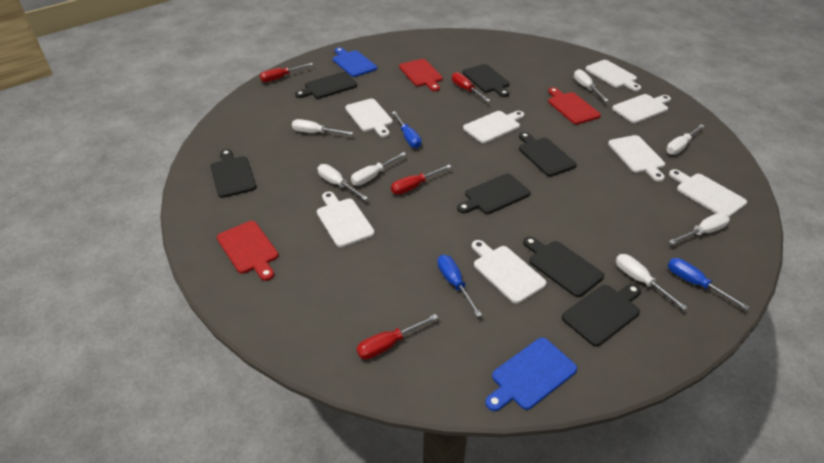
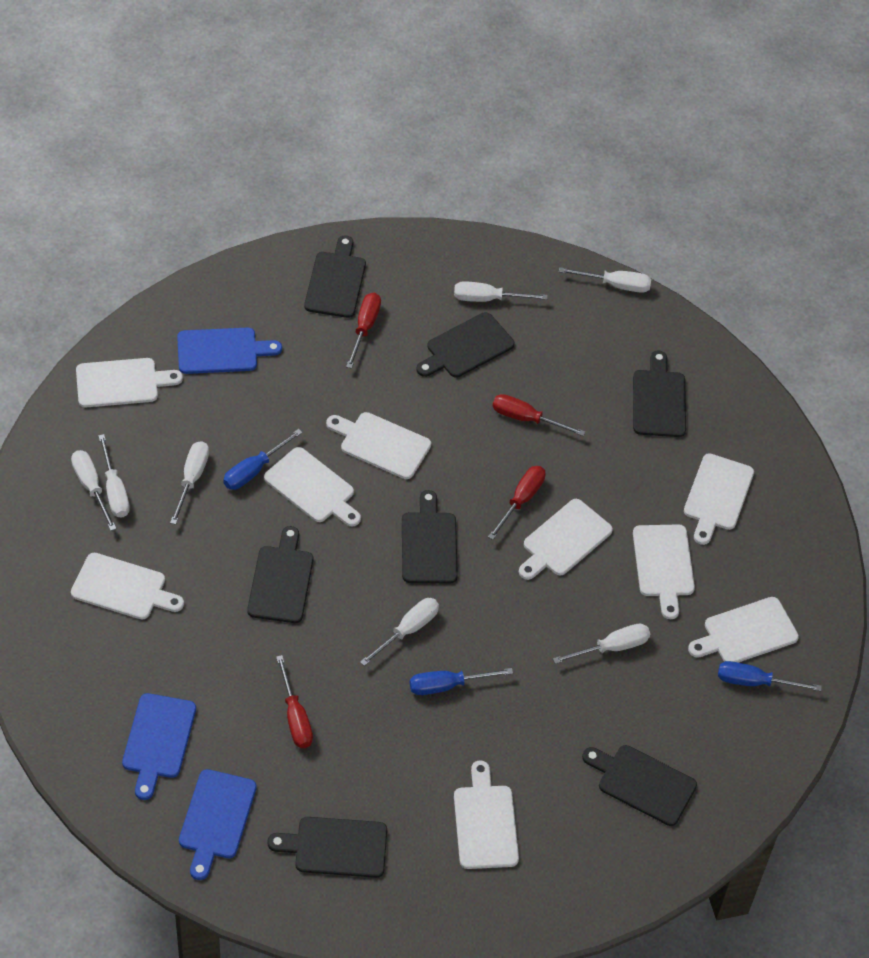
blue cutting board: 2 -> 3
red cutting board: 3 -> 0
white cutting board: 8 -> 9

